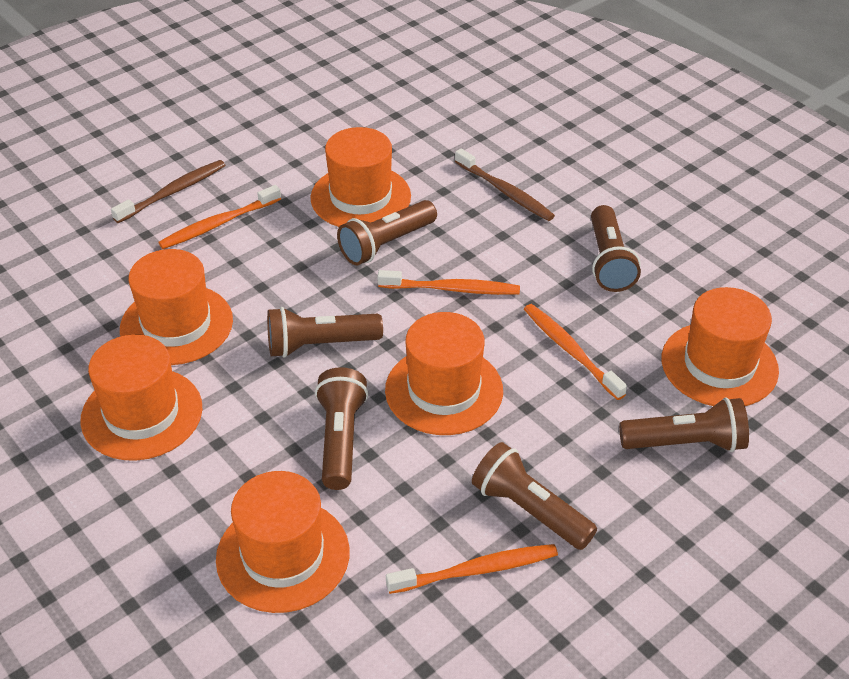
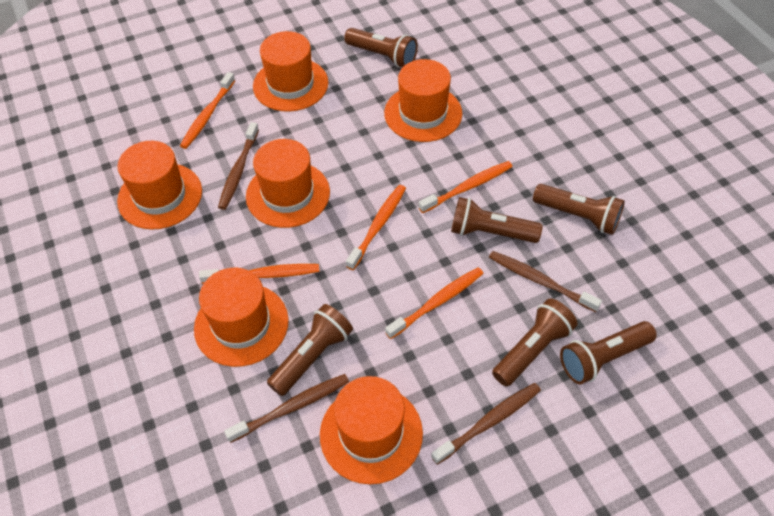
brown toothbrush: 2 -> 4
orange toothbrush: 4 -> 5

